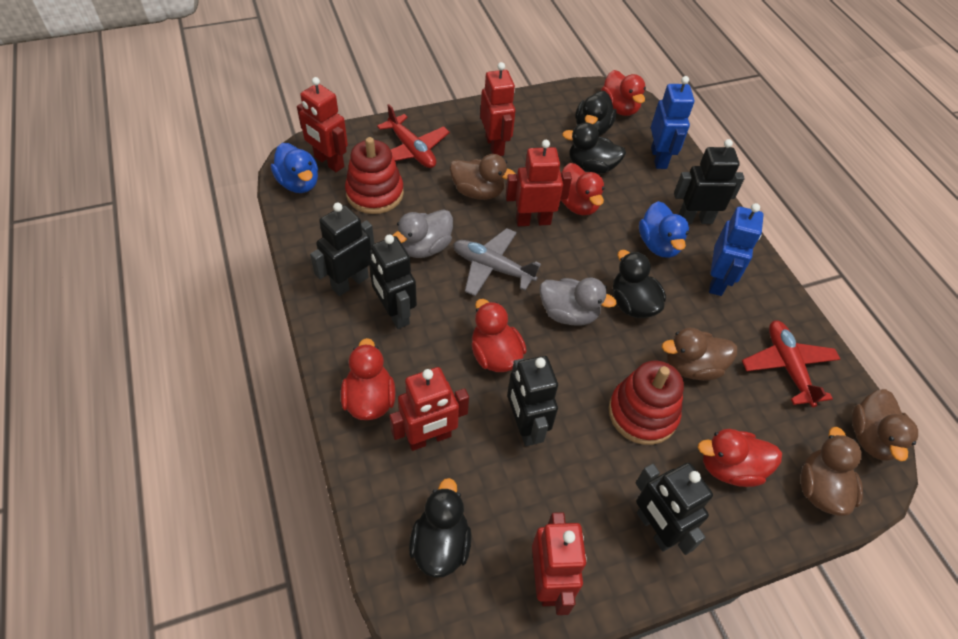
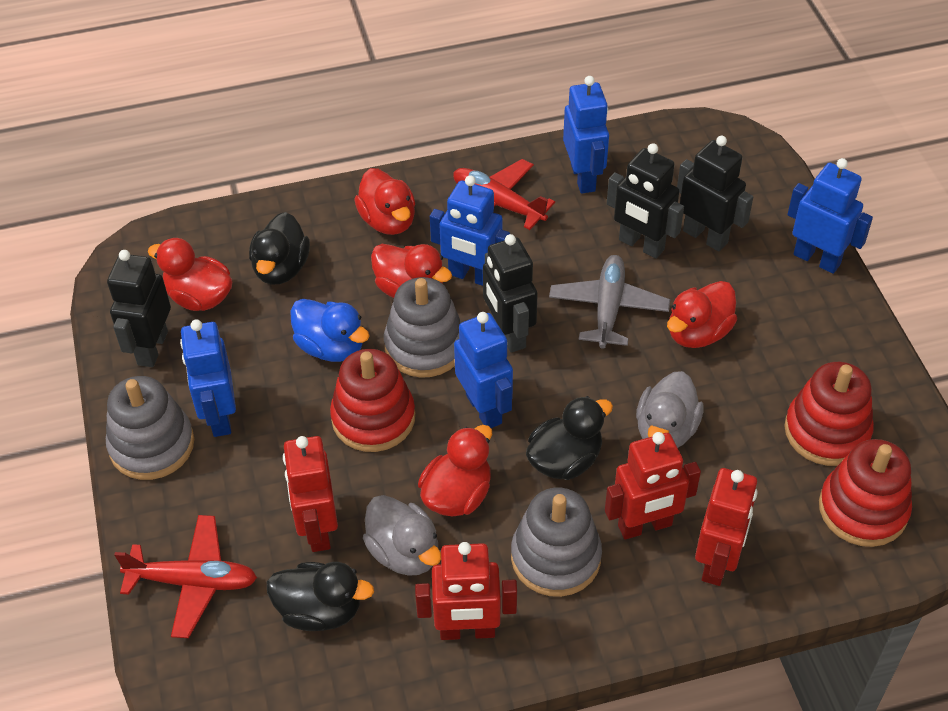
black duck: 4 -> 3
black robot: 5 -> 4
blue duck: 2 -> 1
blue robot: 2 -> 5
brown duck: 4 -> 0
grey stacking toy: 0 -> 3
red robot: 5 -> 4
red stacking toy: 2 -> 3

